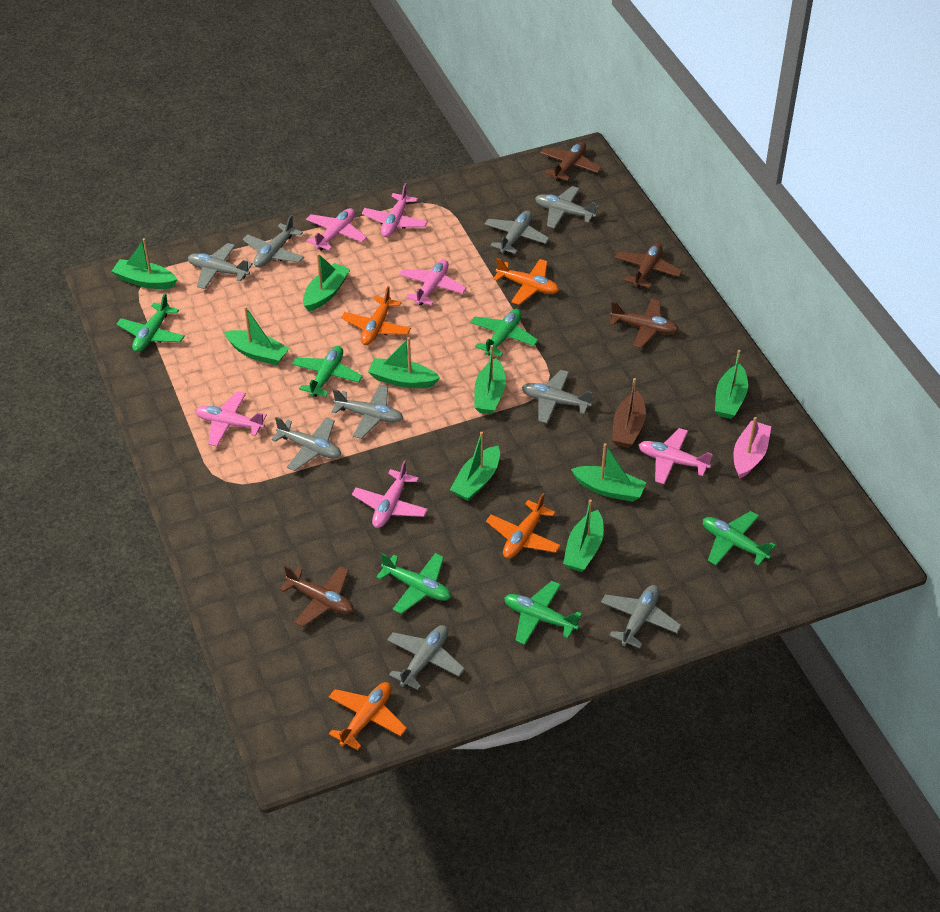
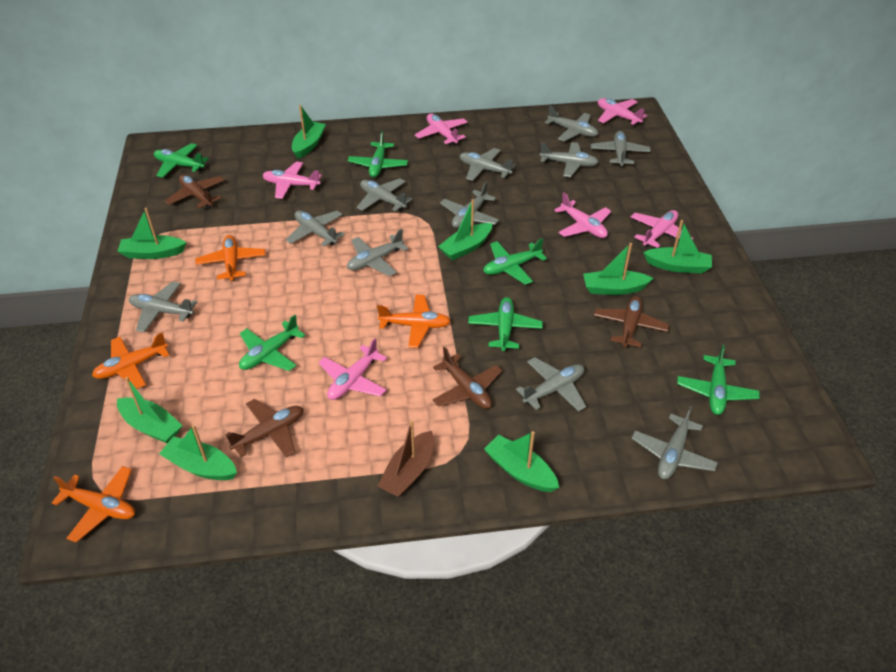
green boat: 9 -> 8
grey plane: 9 -> 11
pink boat: 1 -> 0

